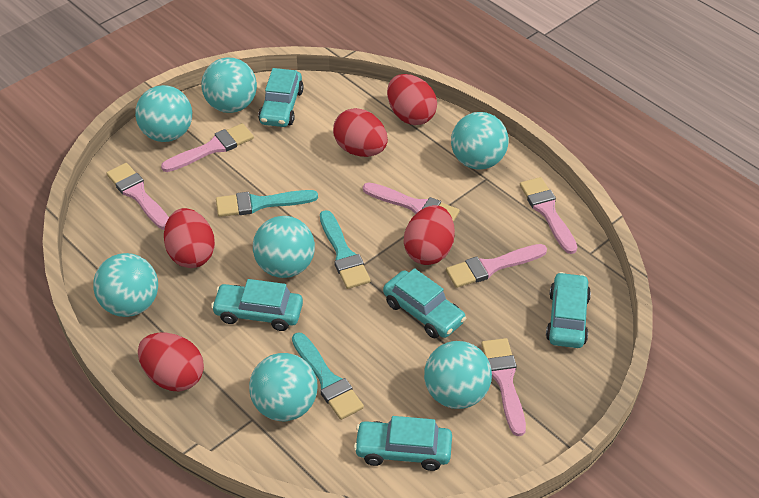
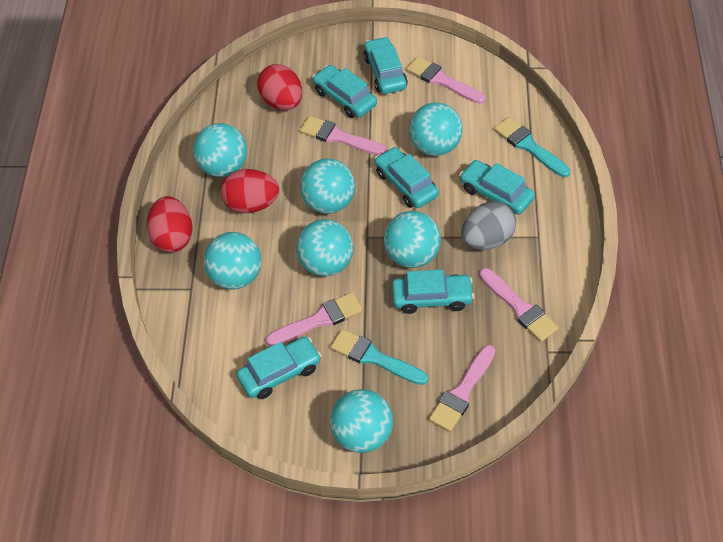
grey egg: 0 -> 1
pink brush: 6 -> 5
red egg: 5 -> 3
turquoise brush: 3 -> 2
turquoise car: 5 -> 6

